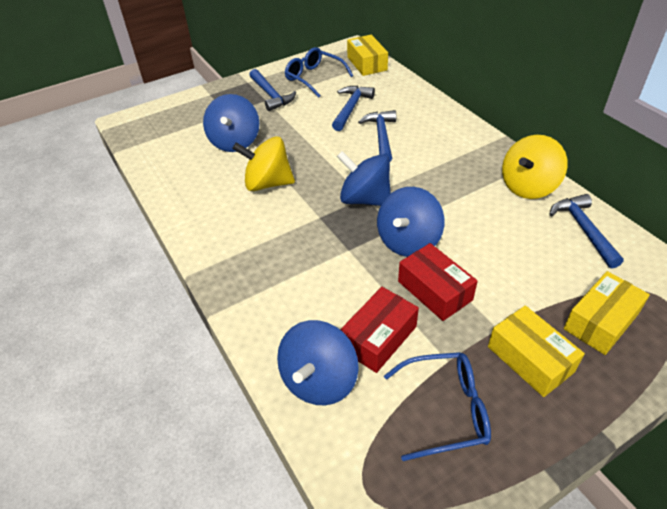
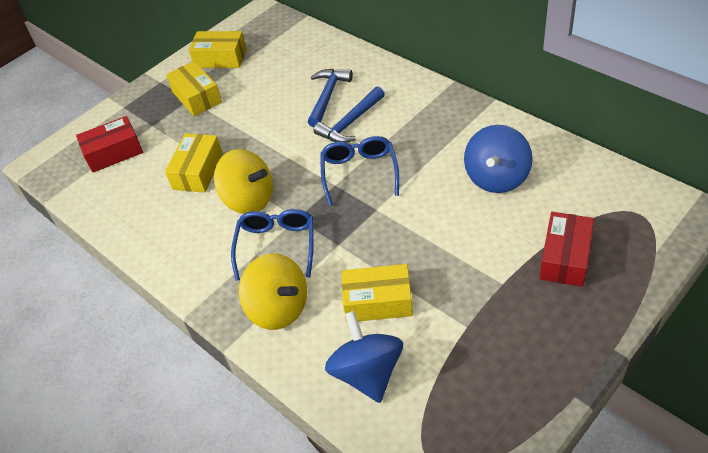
blue hammer: 4 -> 2
blue spinning top: 4 -> 2
yellow box: 3 -> 4

